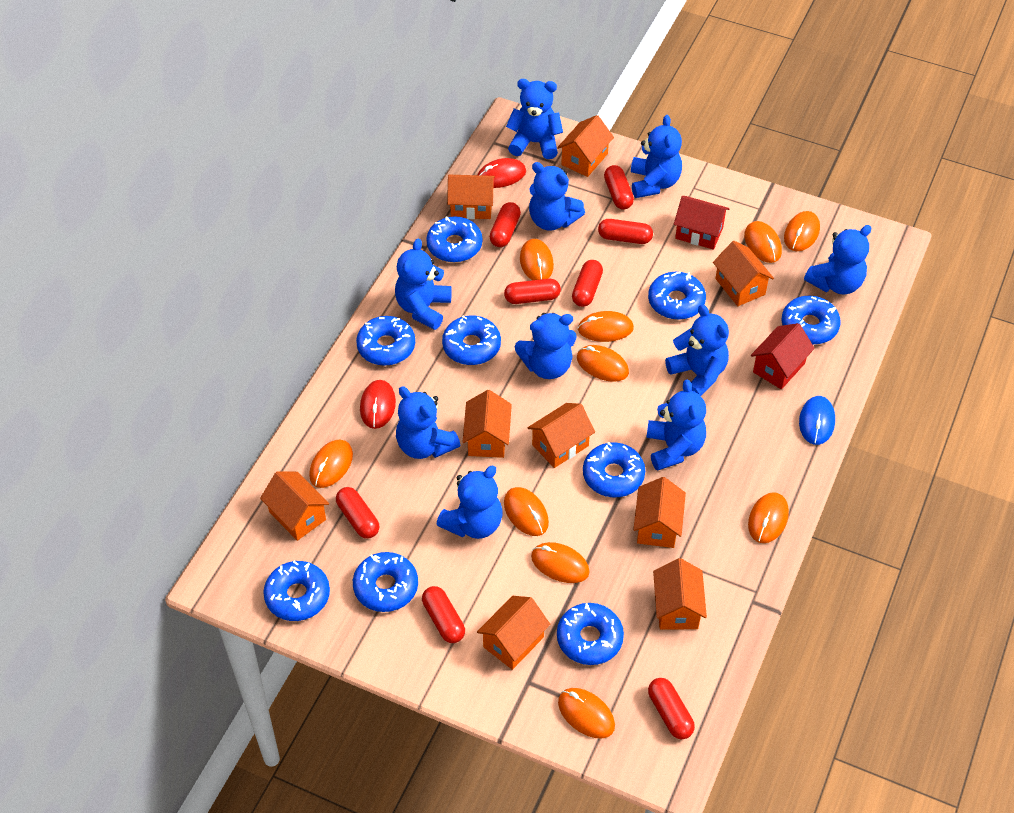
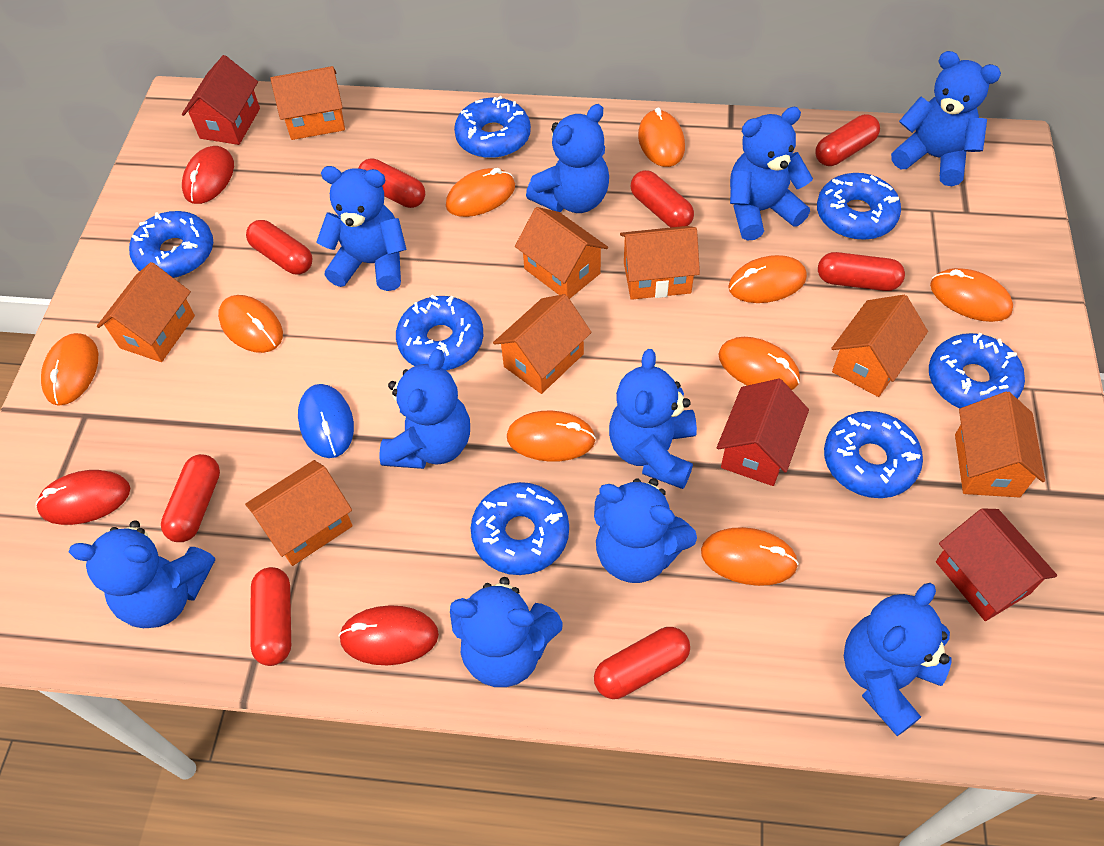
blue donut: 9 -> 7
orange house: 9 -> 8
orange mouse: 10 -> 9
red house: 2 -> 3
red mouse: 2 -> 3

